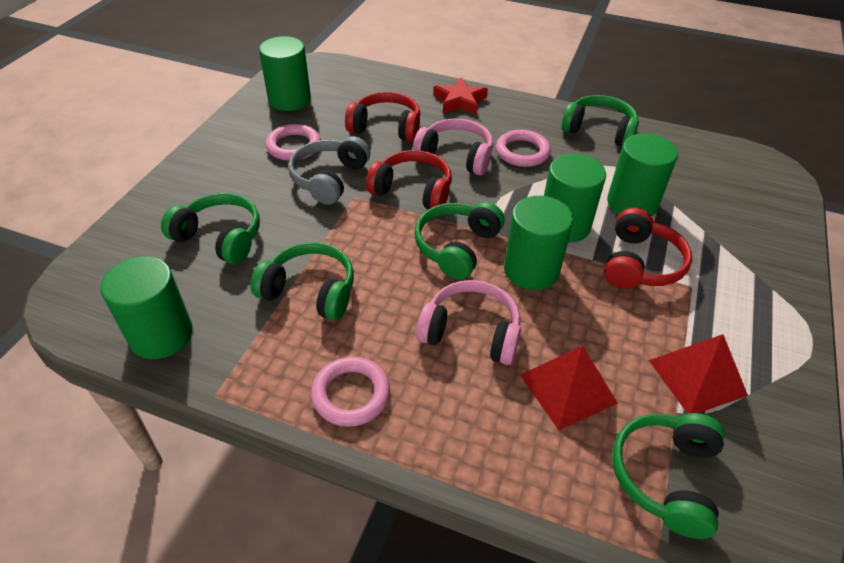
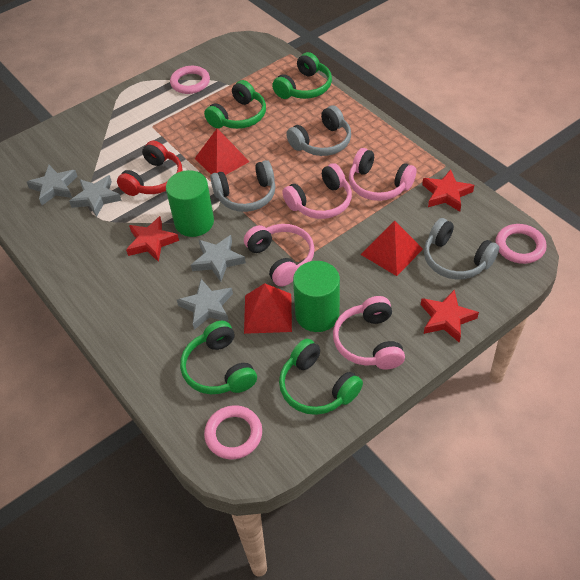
green cylinder: 5 -> 2
green headphones: 5 -> 4
grey headphones: 1 -> 3
grey star: 0 -> 4
pink headphones: 2 -> 4
red headphones: 3 -> 1
red pyramid: 2 -> 3
red star: 1 -> 3

